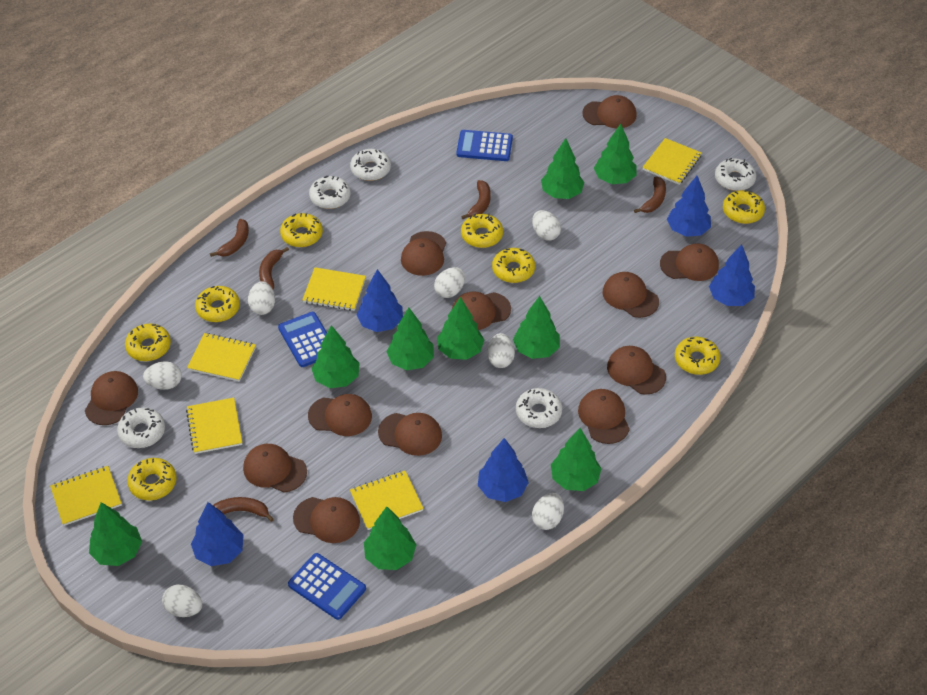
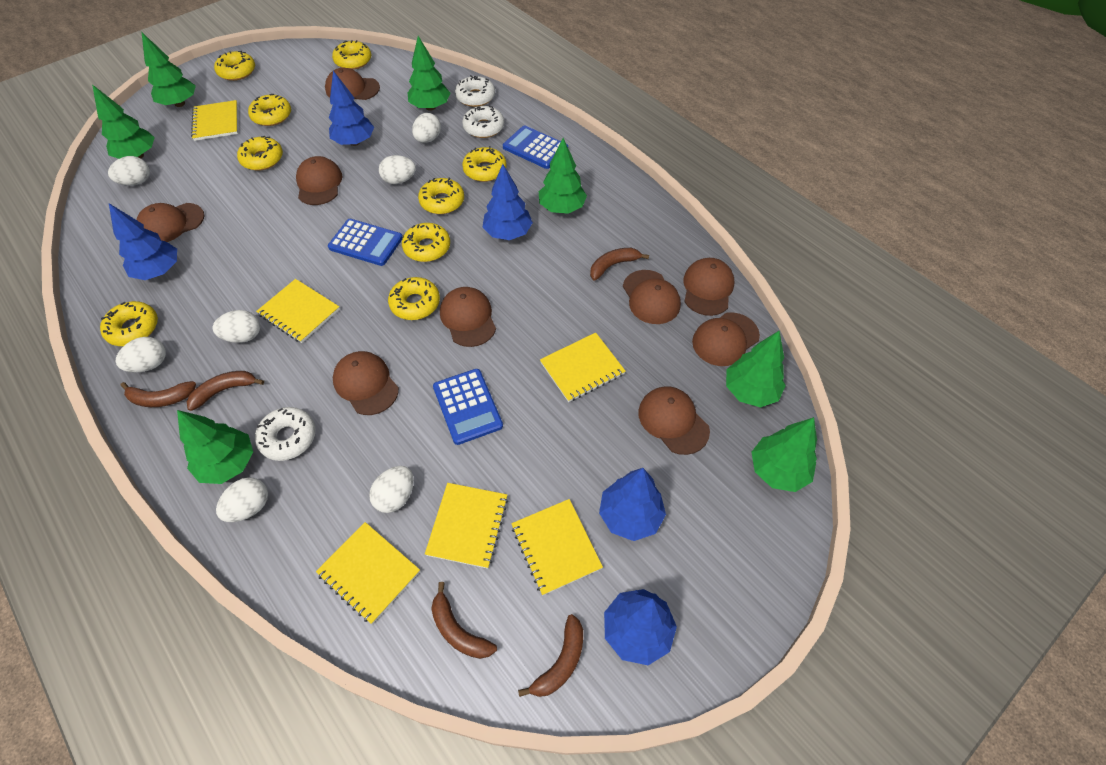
brown cap: 12 -> 9
green tree: 9 -> 7
white donut: 5 -> 3
yellow donut: 8 -> 9

